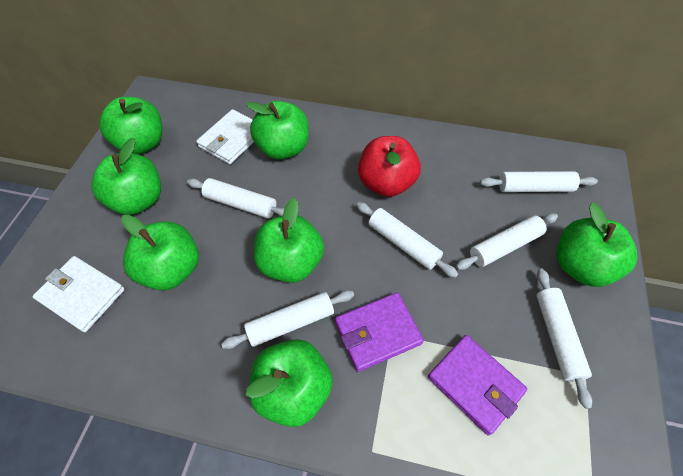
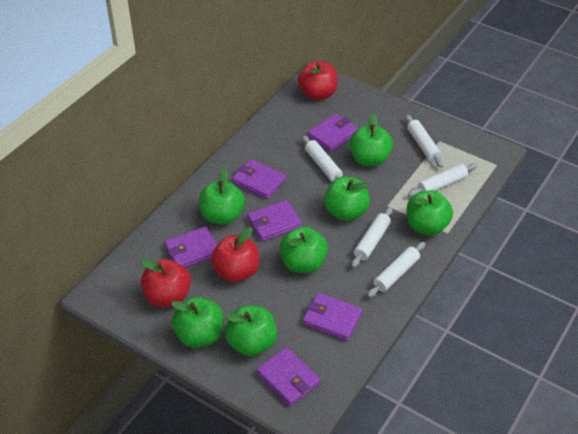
purple wallet: 2 -> 6
red apple: 1 -> 3
white rolling pin: 6 -> 5
white wallet: 2 -> 0

